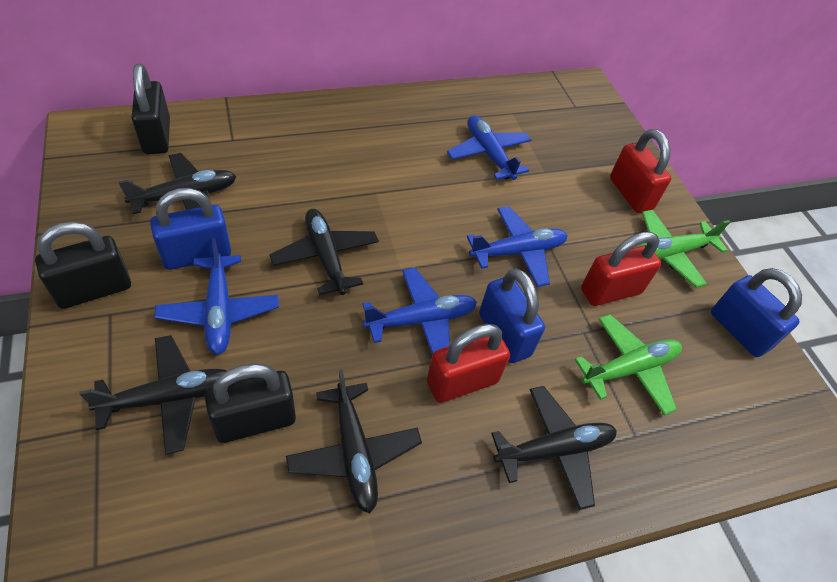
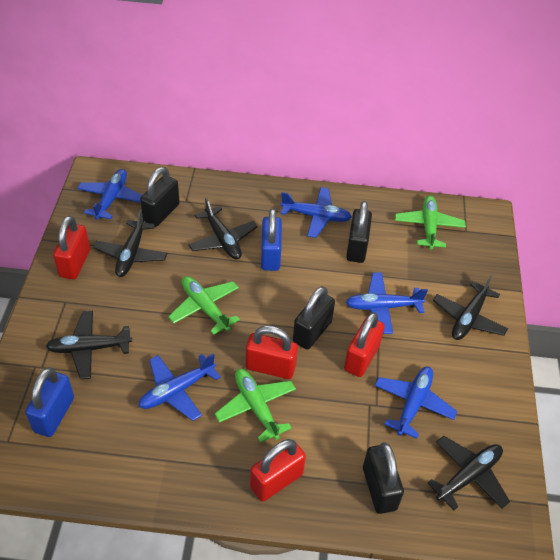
black padlock: 3 -> 4
blue padlock: 3 -> 2
blue plane: 4 -> 5
green plane: 2 -> 3
red padlock: 3 -> 4

